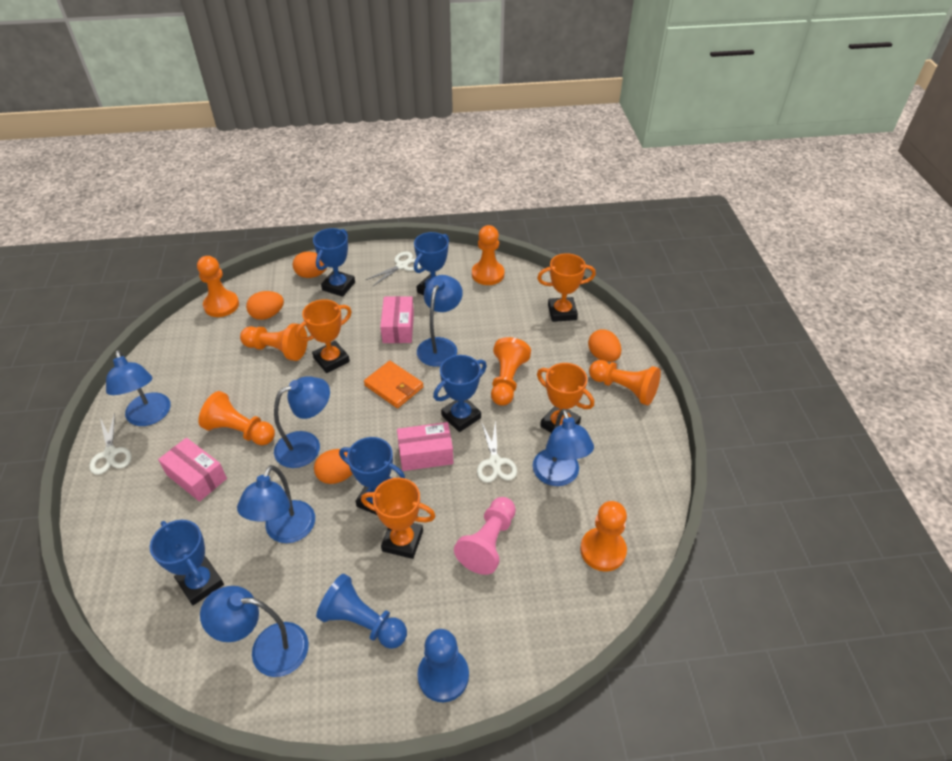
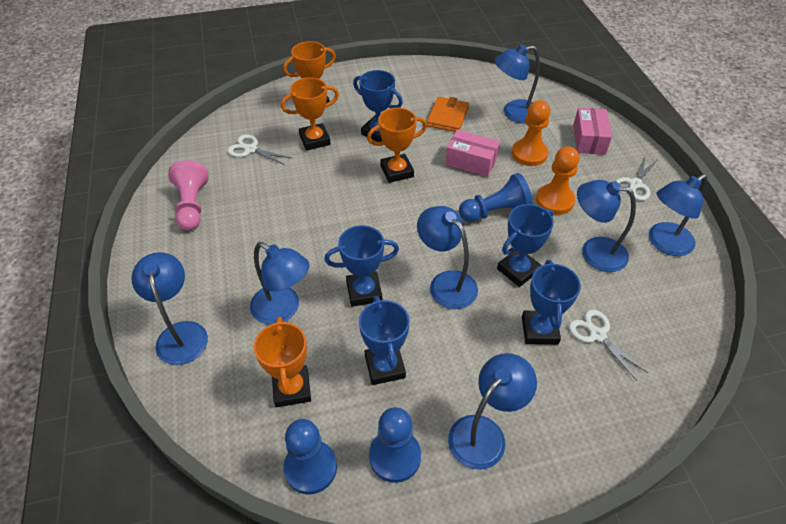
blue lamp: 6 -> 7
blue pawn: 2 -> 3
orange egg: 4 -> 0
orange pawn: 7 -> 2
pink box: 3 -> 2

